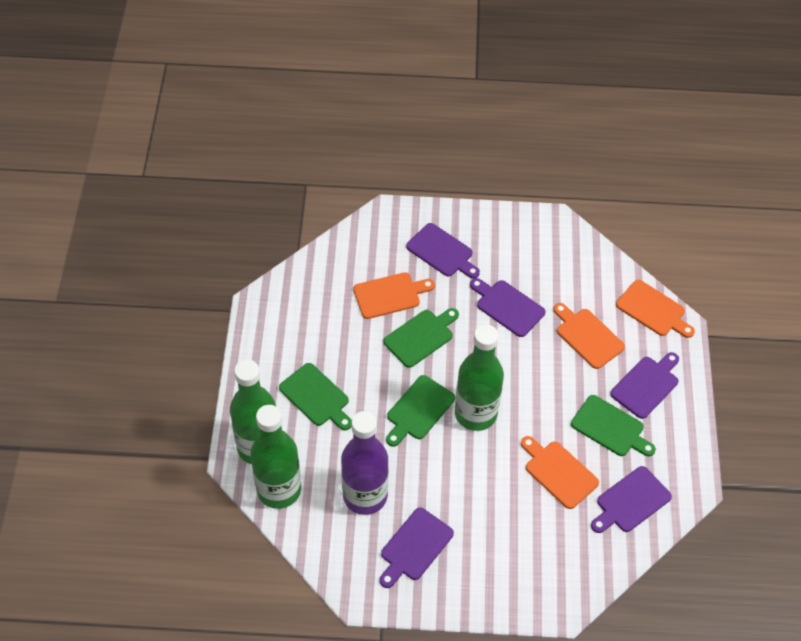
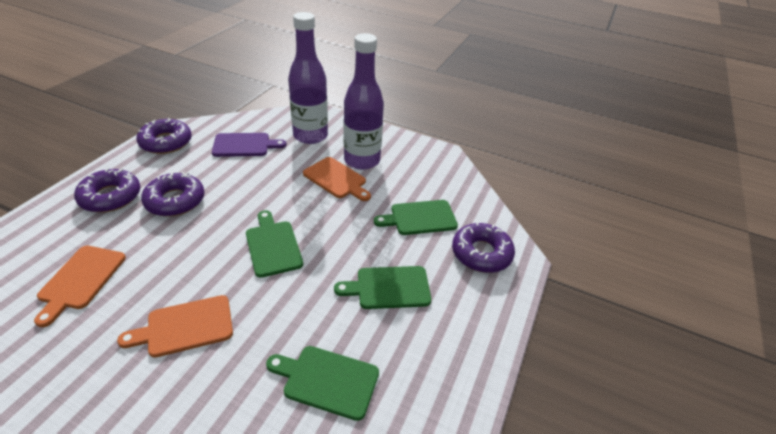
green bottle: 3 -> 0
orange cutting board: 4 -> 3
purple bottle: 1 -> 2
purple cutting board: 5 -> 1
purple donut: 0 -> 4

